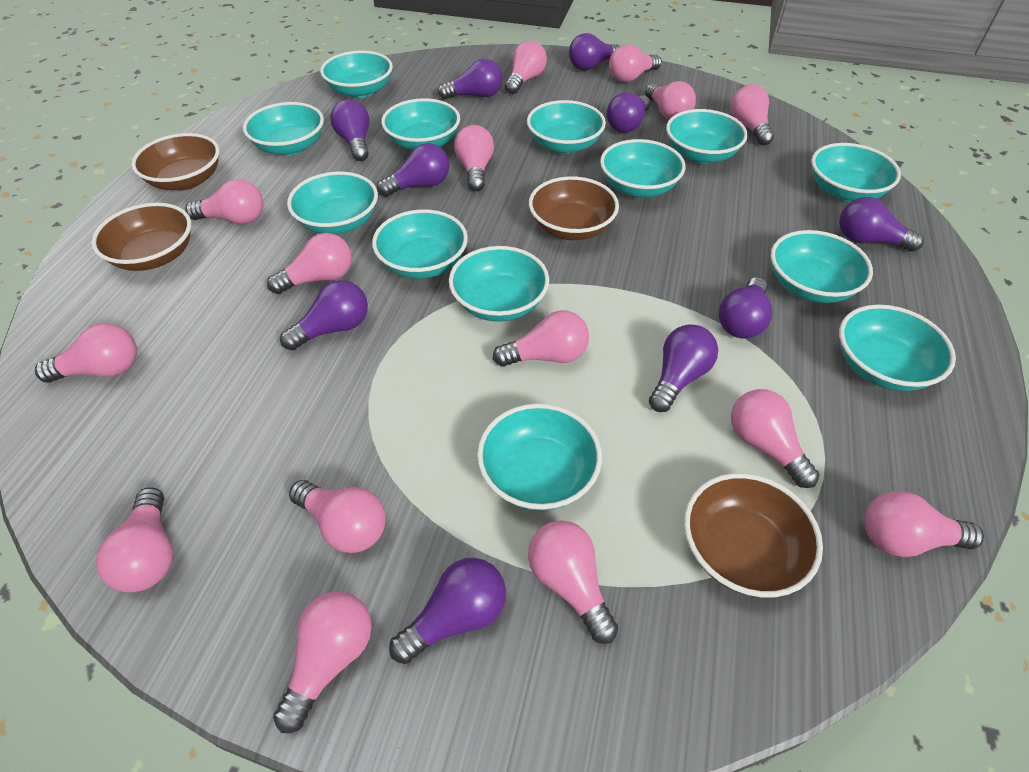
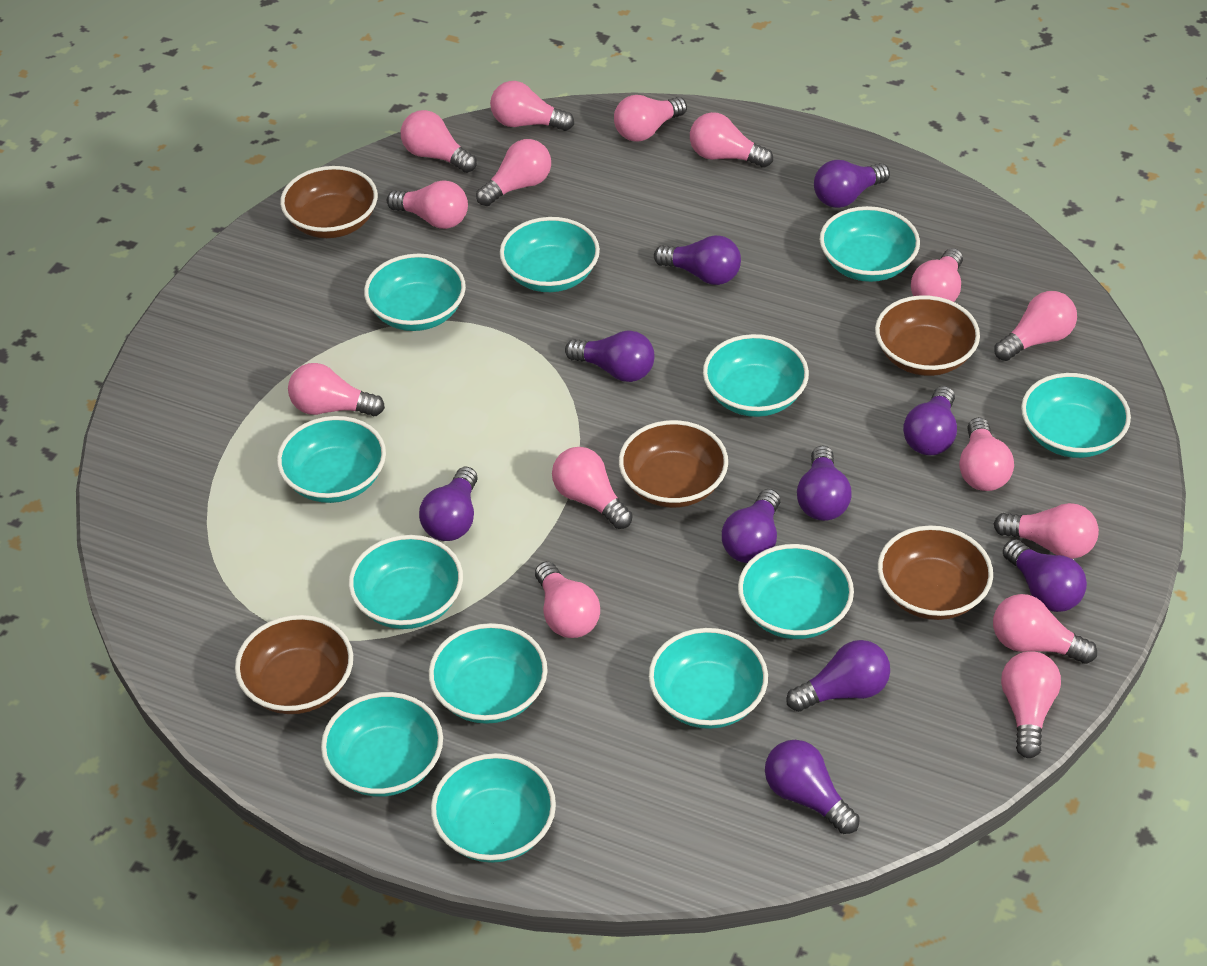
brown bowl: 4 -> 5
turquoise bowl: 13 -> 12

